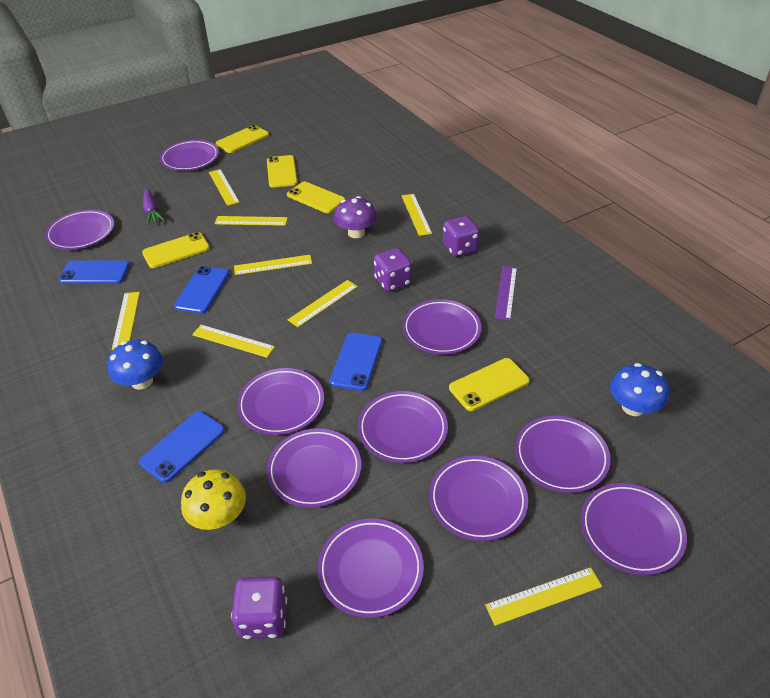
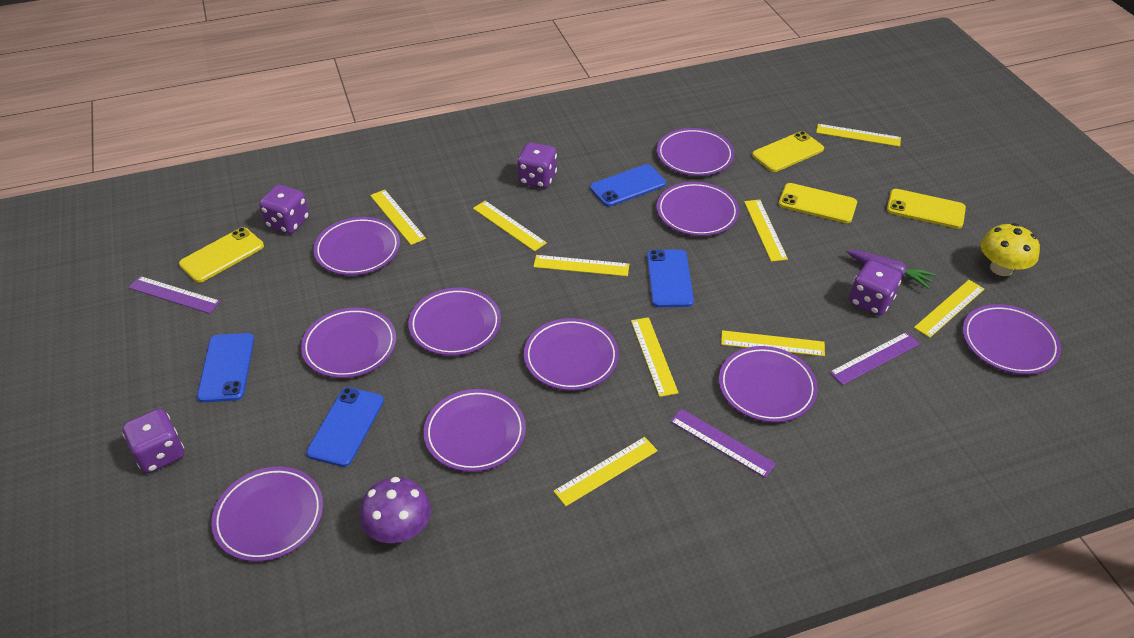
blue mushroom: 2 -> 0
purple dice: 3 -> 4
purple ruler: 1 -> 3
yellow phone: 5 -> 4
yellow ruler: 8 -> 9

